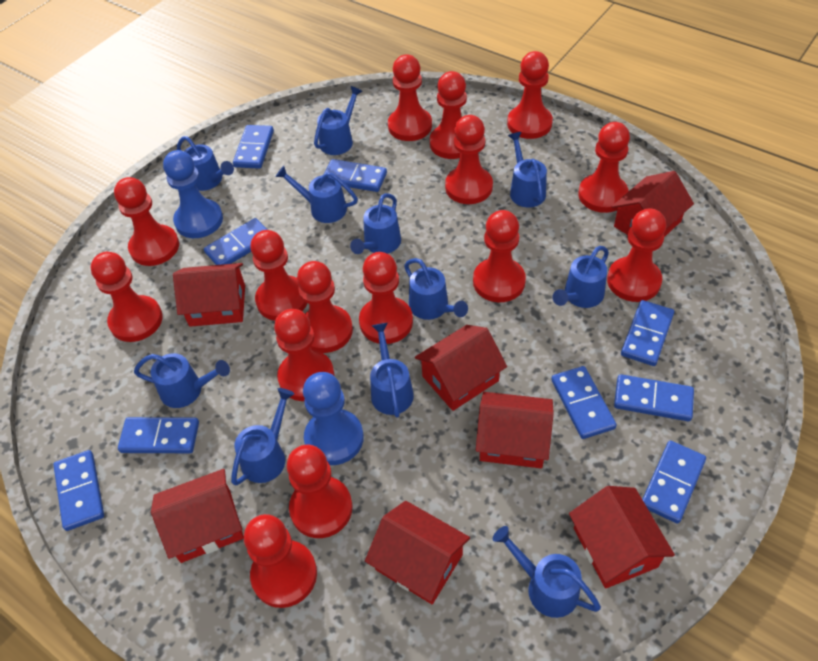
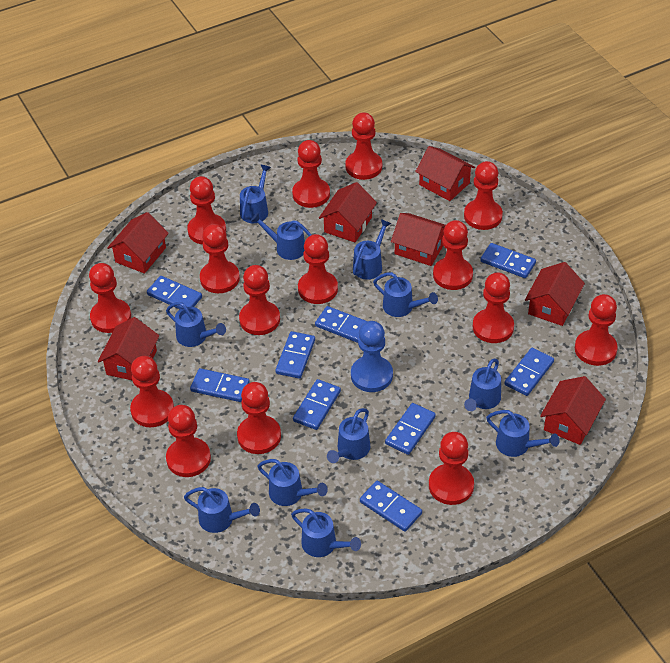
blue pawn: 2 -> 1

